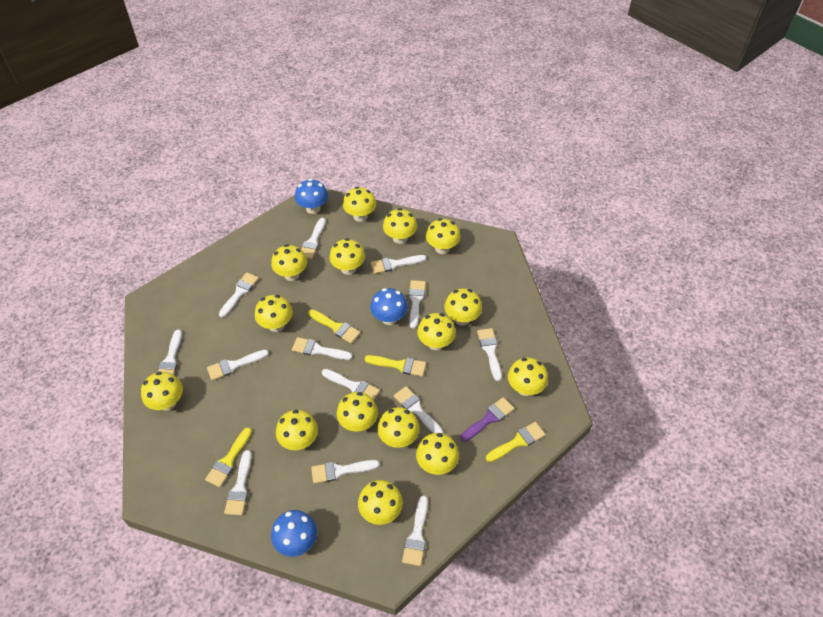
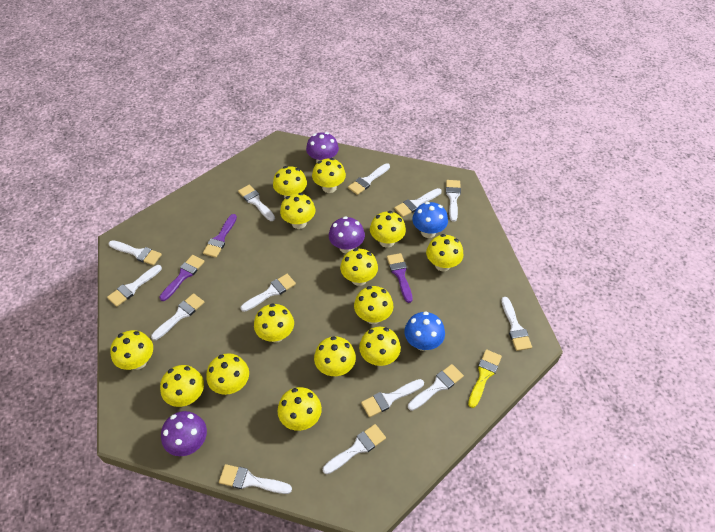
blue mushroom: 3 -> 2
purple brush: 1 -> 3
purple mushroom: 0 -> 3
yellow brush: 4 -> 1
yellow mushroom: 15 -> 14

